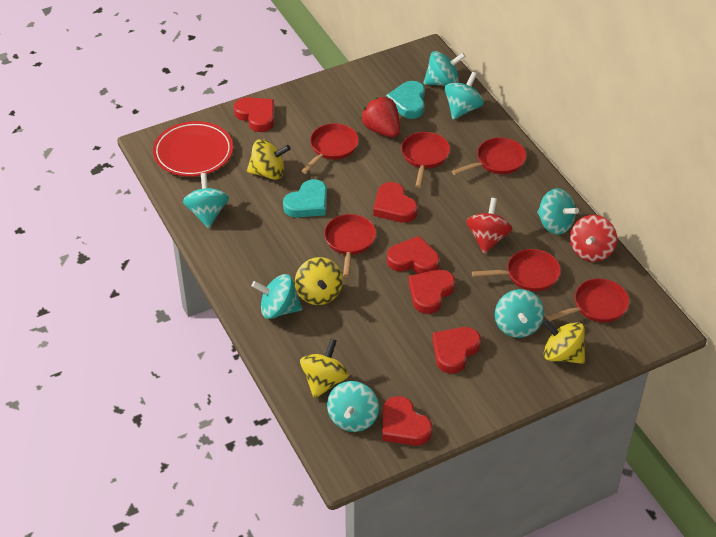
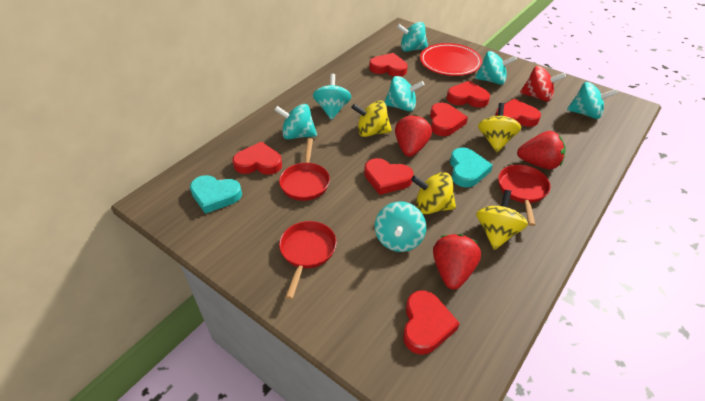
red heart: 6 -> 7
red pan: 6 -> 3
red spinning top: 2 -> 1
red strawberry: 1 -> 3

